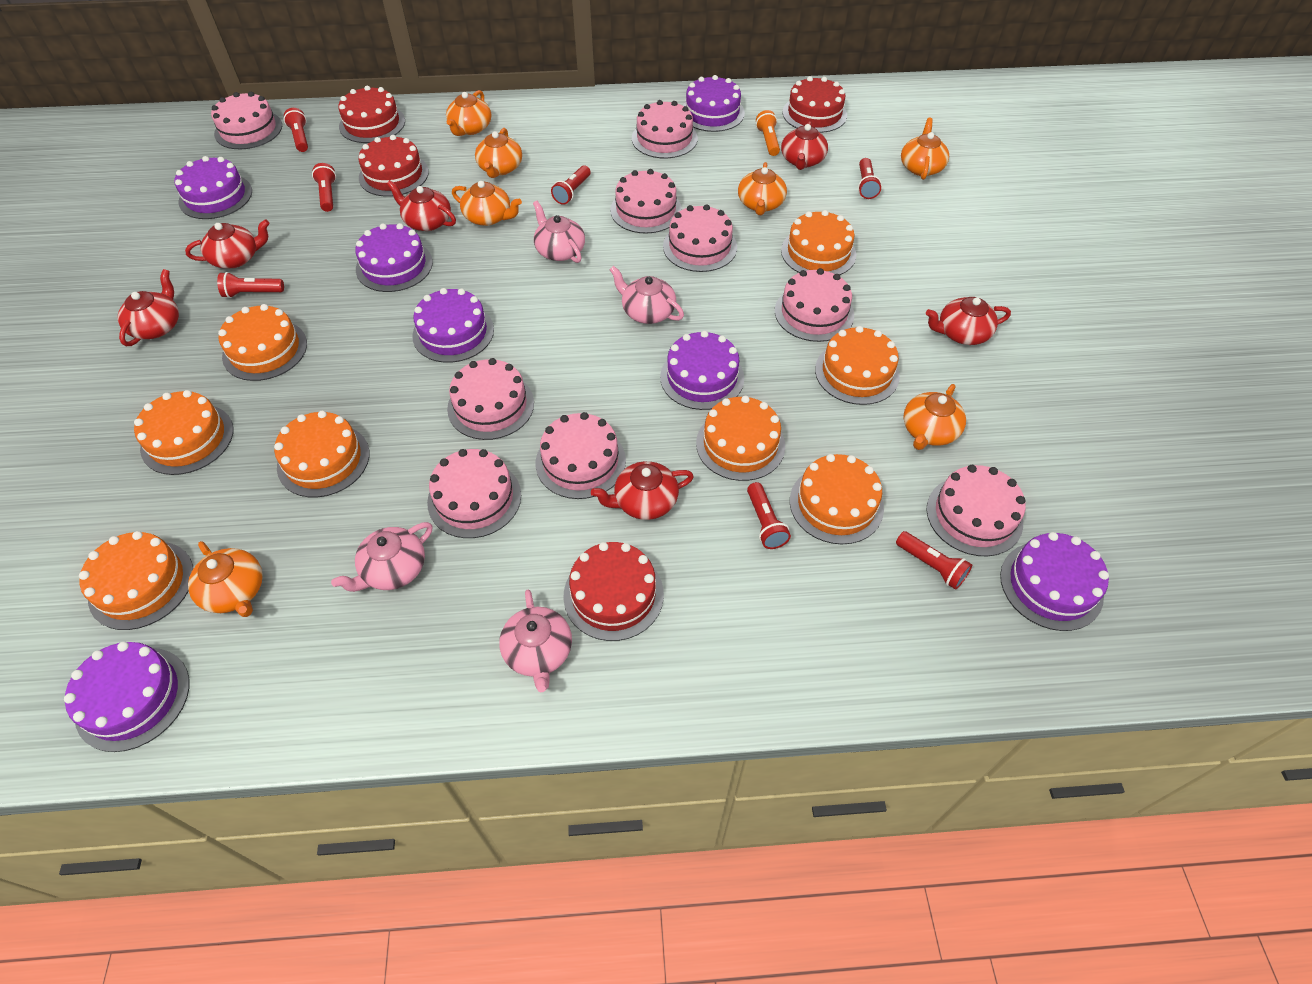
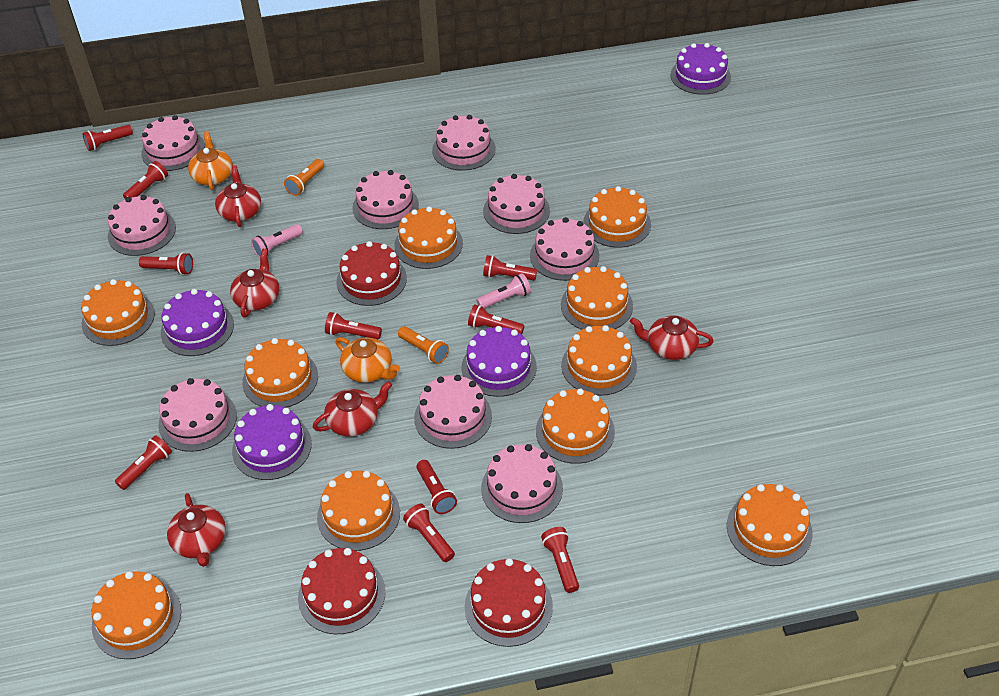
orange cake: 8 -> 10
orange flashlight: 1 -> 2
orange teapot: 7 -> 2
pink flashlight: 0 -> 2
pink teapot: 4 -> 0
purple cake: 7 -> 4
red cake: 4 -> 3
red flashlight: 7 -> 10
red teapot: 6 -> 5

